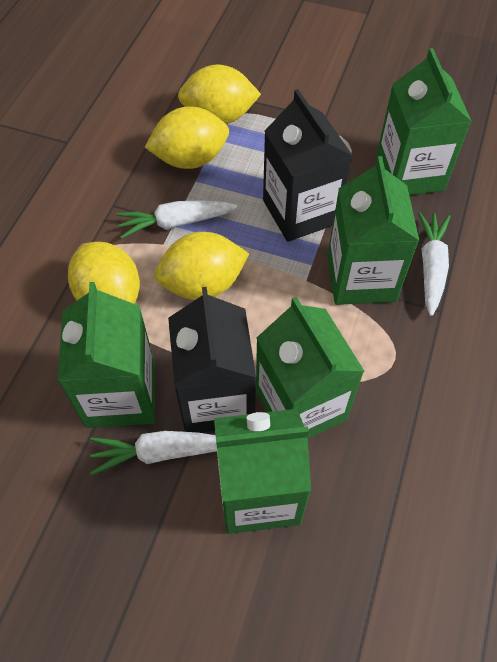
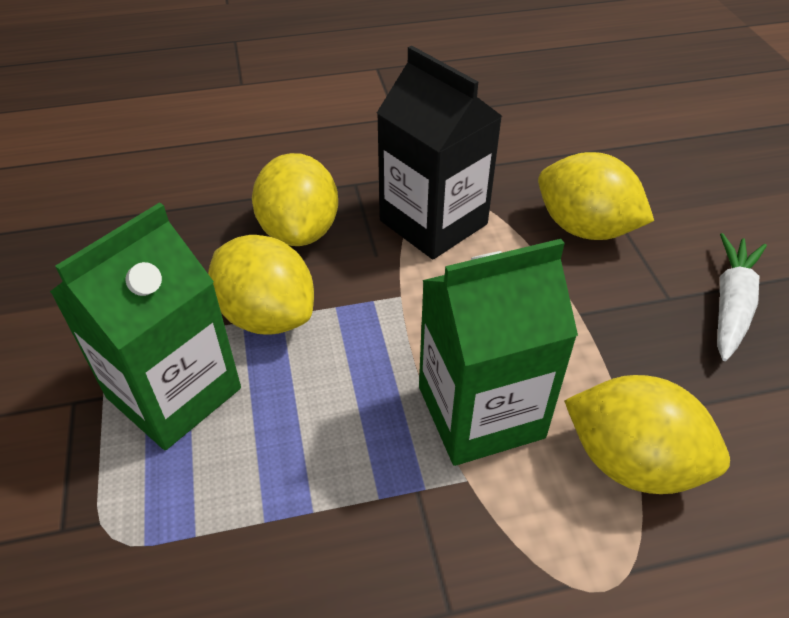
black carton: 2 -> 1
green carton: 5 -> 2
white carrot: 3 -> 1

